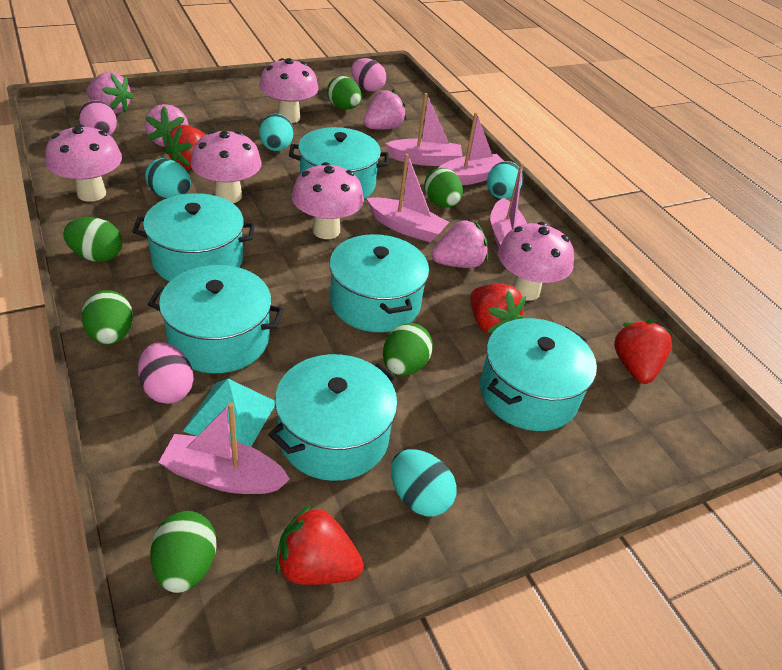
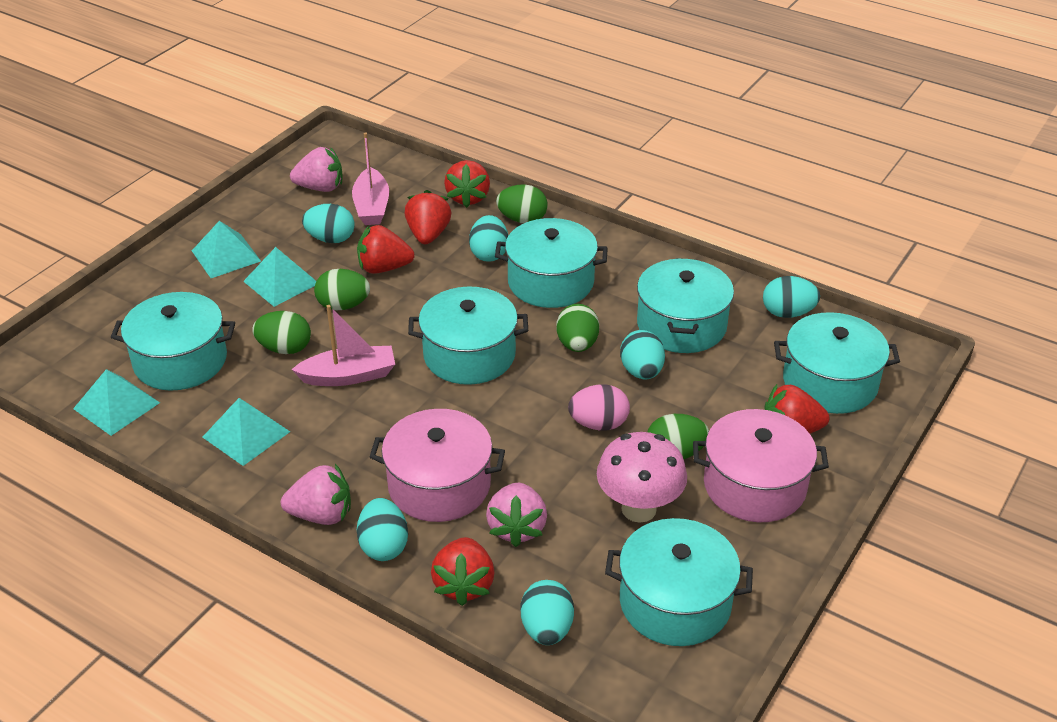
green egg: 6 -> 5
pink boat: 5 -> 2
pink egg: 3 -> 1
pink mushroom: 5 -> 1
pink pot: 0 -> 2
pink strawberry: 4 -> 3
red strawberry: 4 -> 5
turquoise egg: 4 -> 6
turquoise pyramid: 1 -> 4

